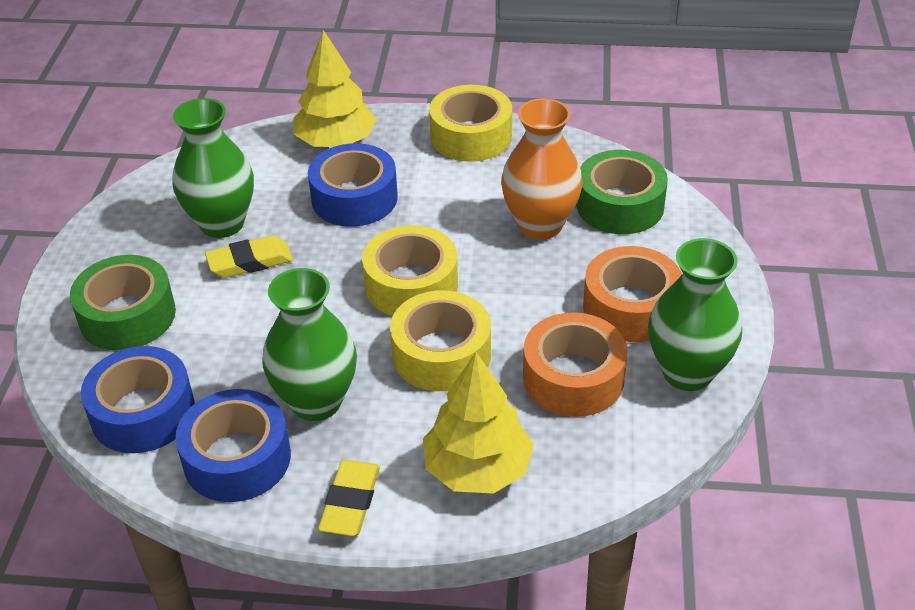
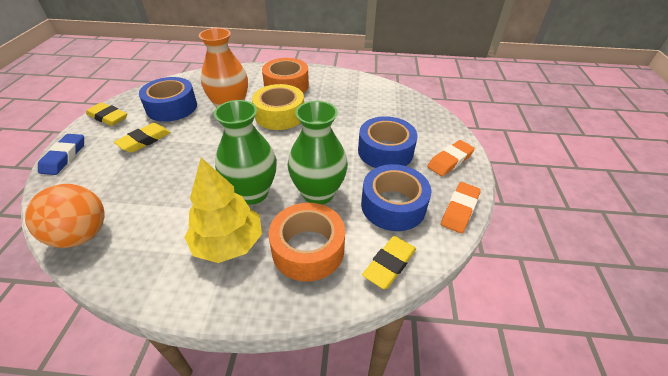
blue eraser: 0 -> 1
green tape: 2 -> 0
green vase: 3 -> 2
orange ball: 0 -> 1
orange eraser: 0 -> 2
yellow eraser: 2 -> 3
yellow tape: 3 -> 1
yellow tree: 2 -> 1

